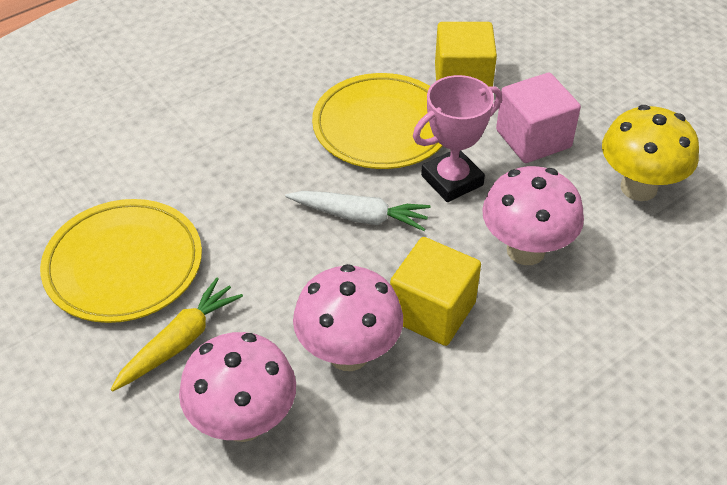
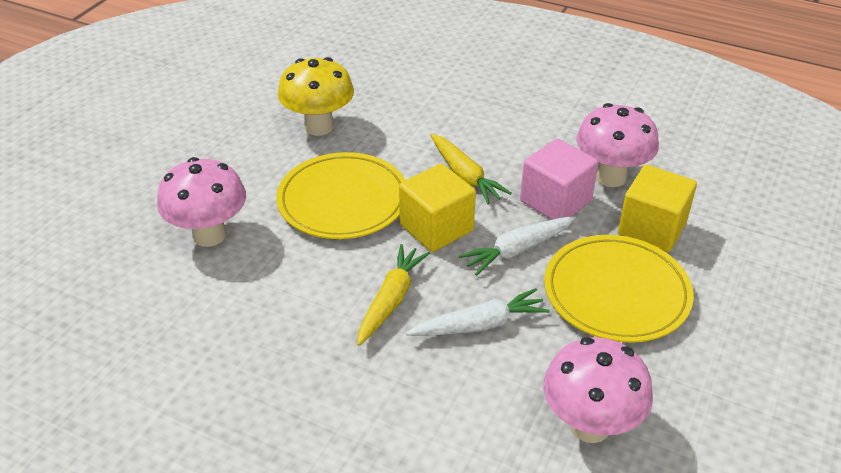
pink trophy: 1 -> 0
white carrot: 1 -> 2
yellow carrot: 1 -> 2

